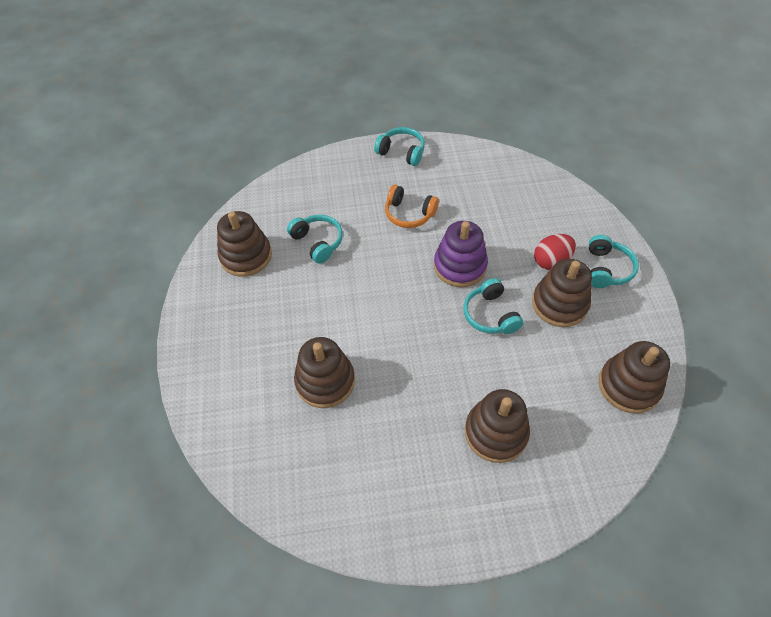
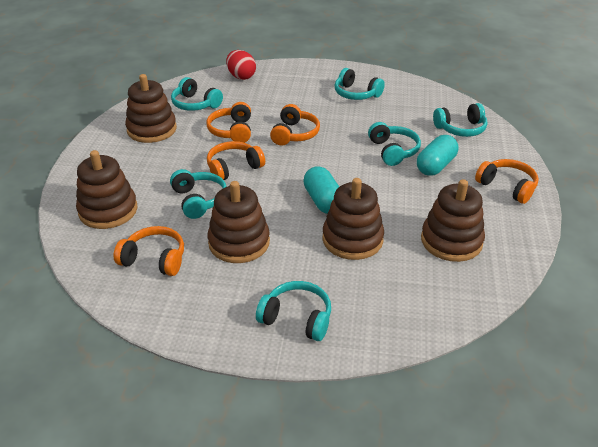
orange headphones: 1 -> 5
purple stacking toy: 1 -> 0
turquoise capsule: 0 -> 2
turquoise headphones: 4 -> 6

